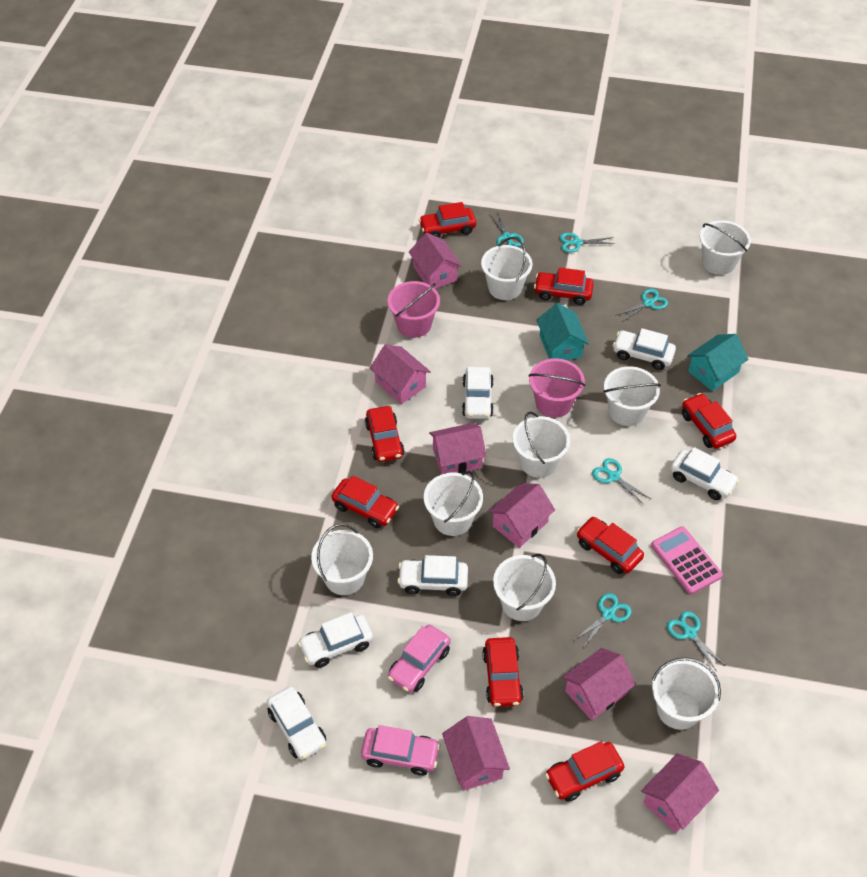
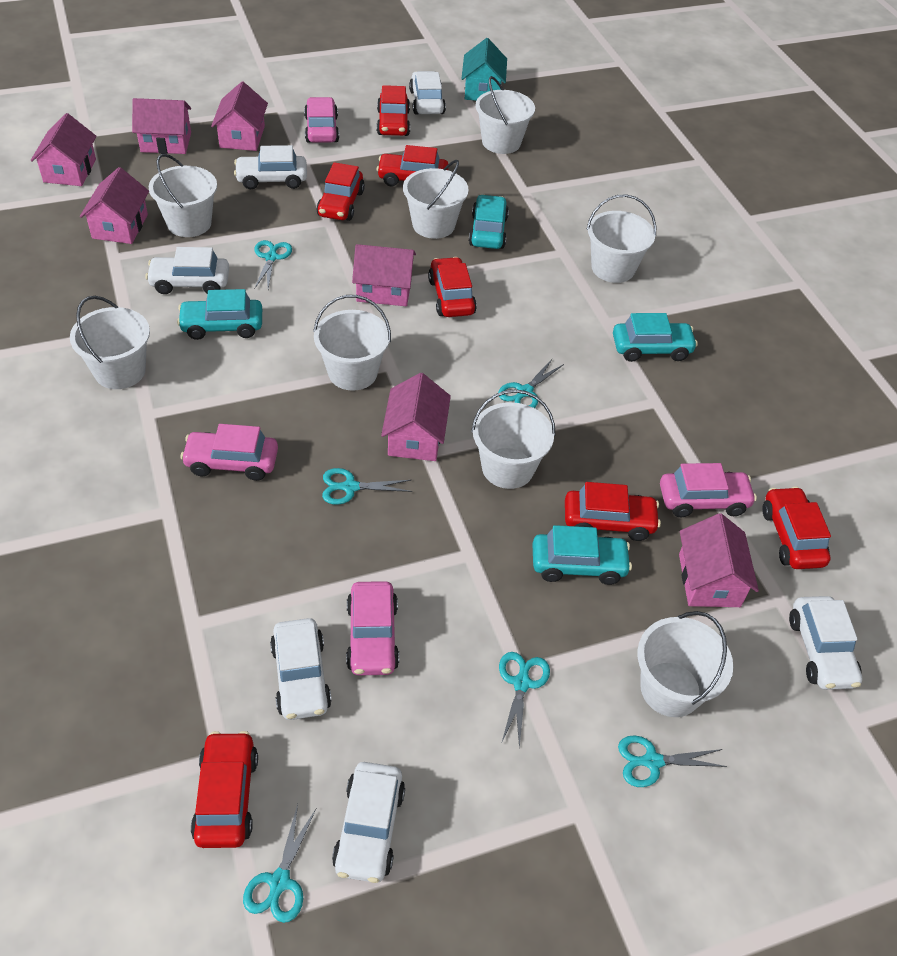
pink bucket: 2 -> 0
pink calculator: 1 -> 0
pink car: 2 -> 4
red car: 8 -> 7
turquoise car: 0 -> 4
turquoise house: 2 -> 1

